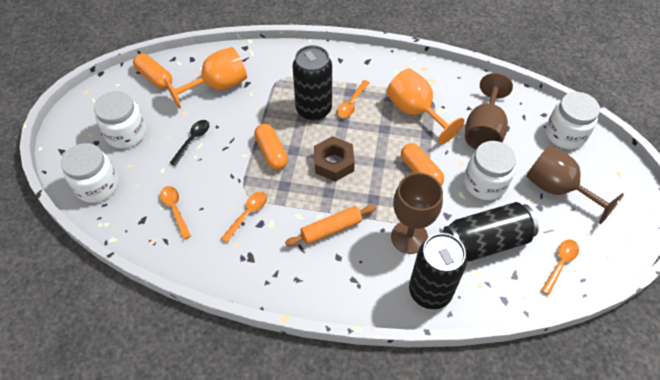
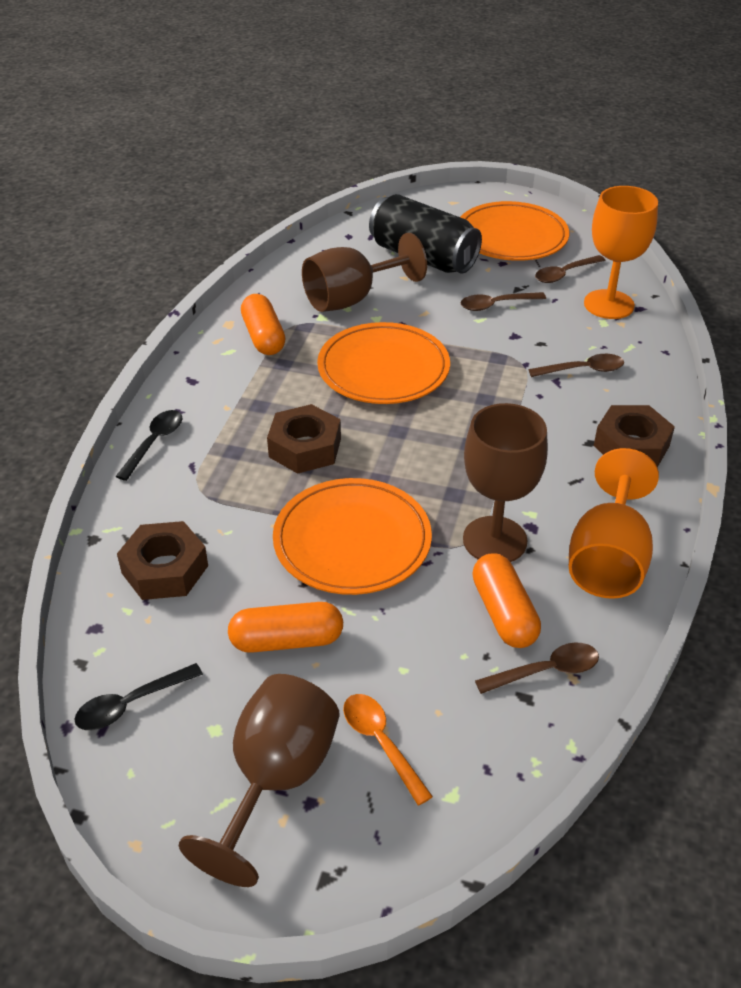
black can: 3 -> 1
black spoon: 1 -> 2
brown nut: 1 -> 3
brown spoon: 0 -> 4
orange plate: 0 -> 3
orange rolling pin: 1 -> 0
orange spoon: 4 -> 1
white jar: 4 -> 0

